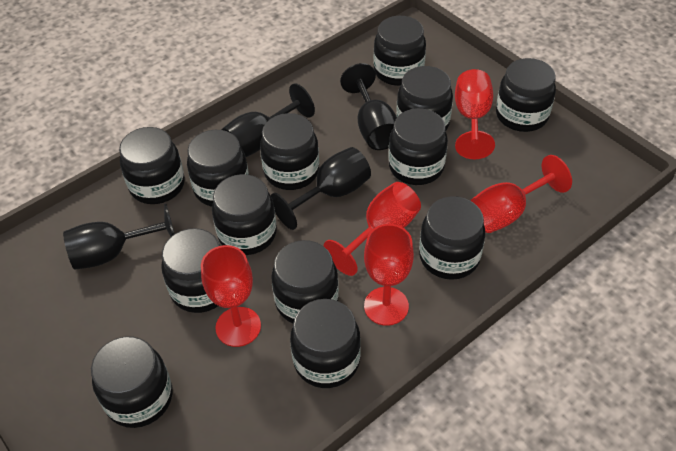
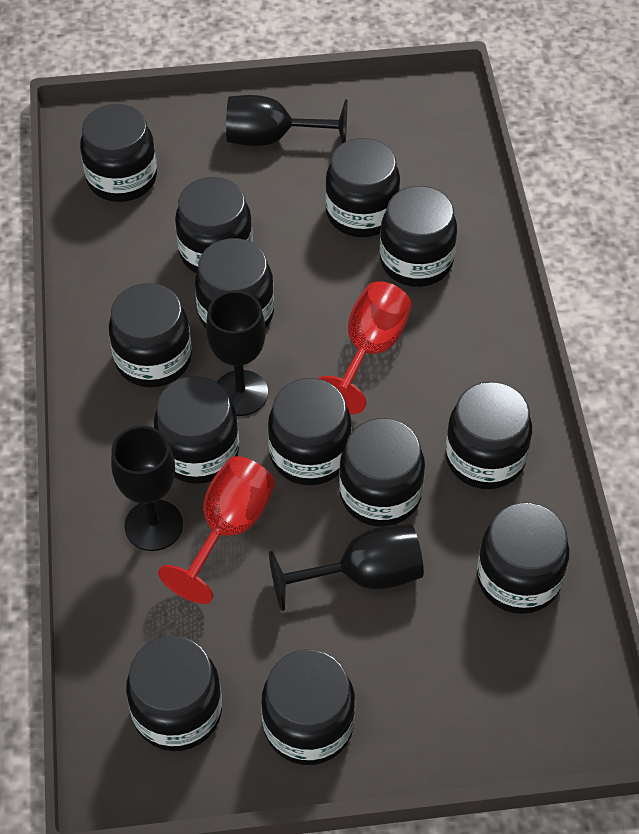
red goblet: 5 -> 2

